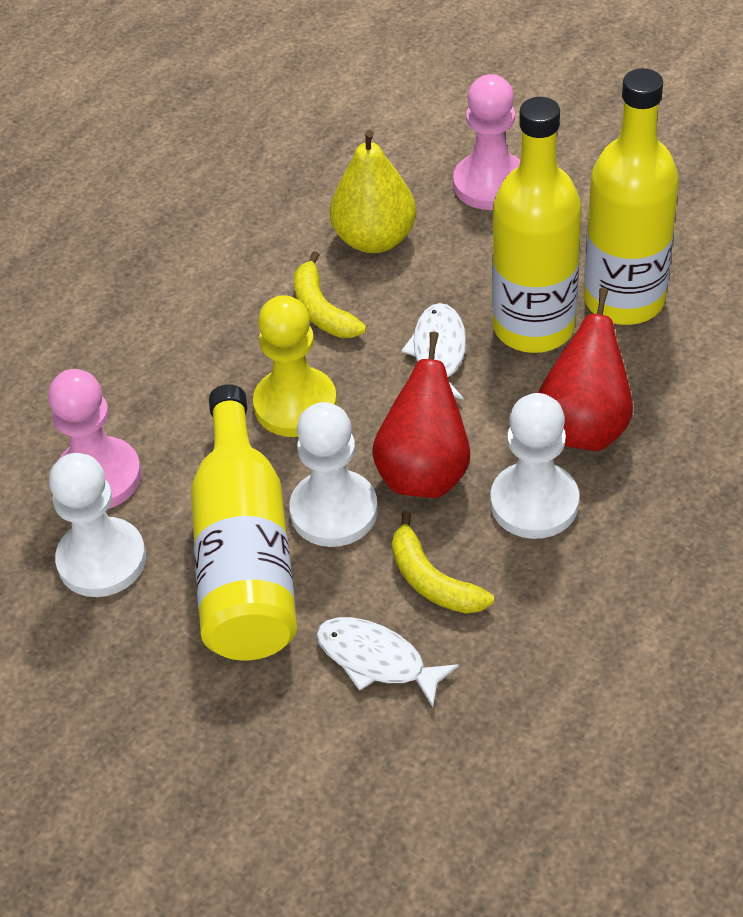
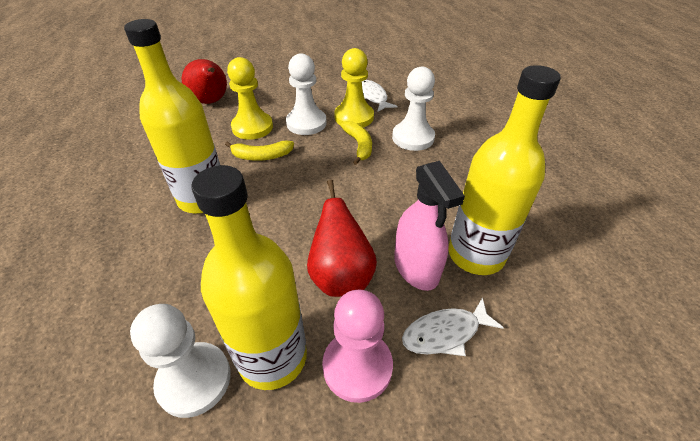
pink pawn: 2 -> 1
pink spray bottle: 0 -> 1
yellow pawn: 1 -> 2
yellow pear: 1 -> 0

